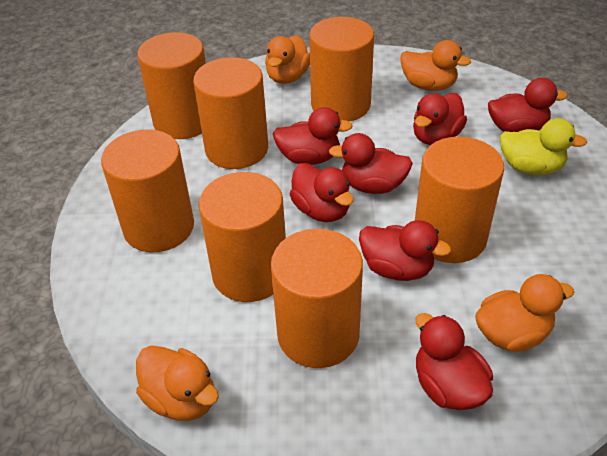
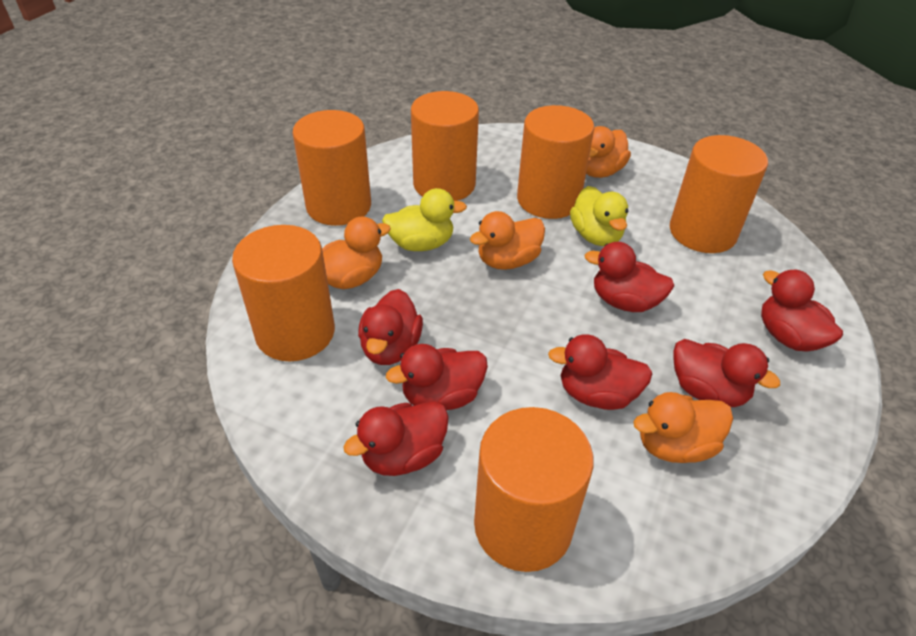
orange cylinder: 7 -> 6
yellow duck: 1 -> 2

